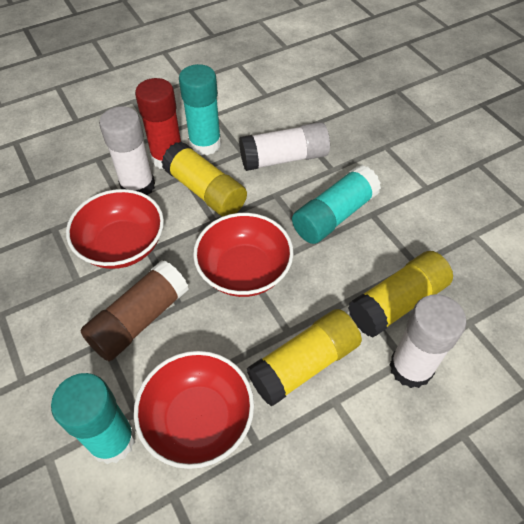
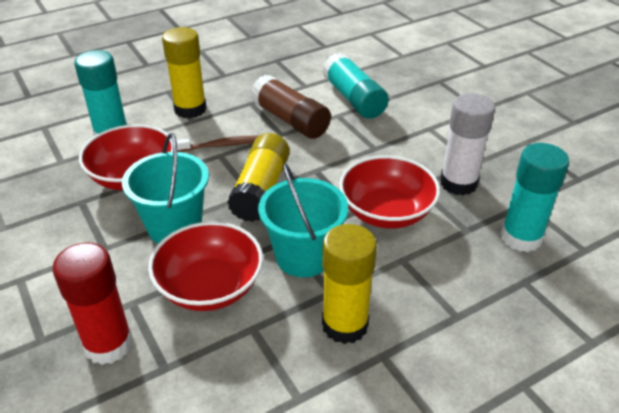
brown toothbrush: 0 -> 1
turquoise bucket: 0 -> 2
white glue stick: 3 -> 1

